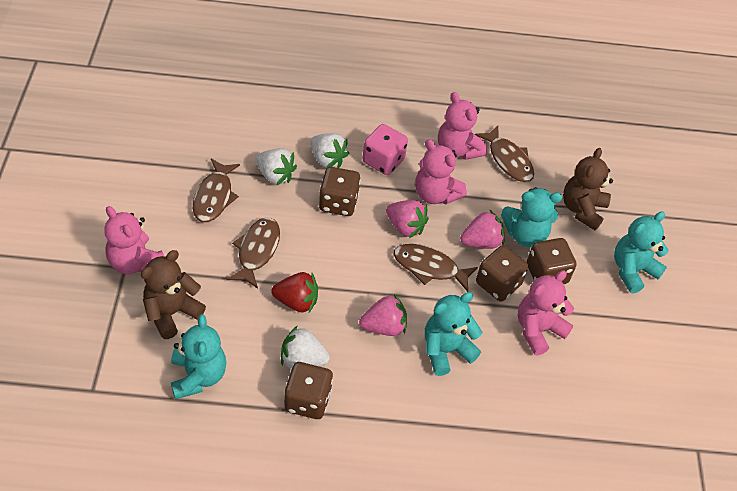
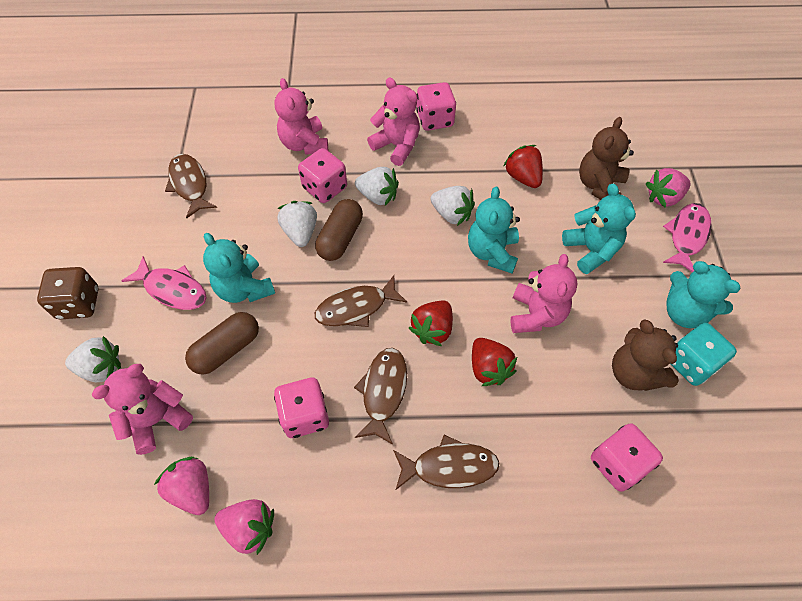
brown capsule: 0 -> 2
brown dice: 4 -> 1
pink dice: 1 -> 4
pink fish: 0 -> 2
red strawberry: 1 -> 3
turquoise dice: 0 -> 1
white strawberry: 3 -> 4

